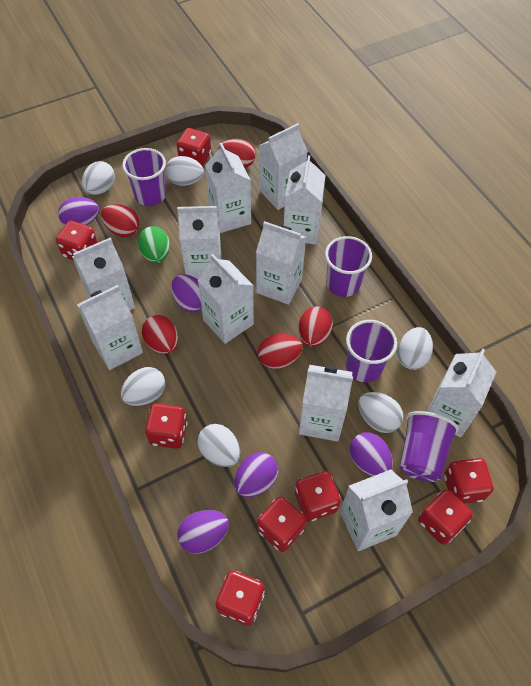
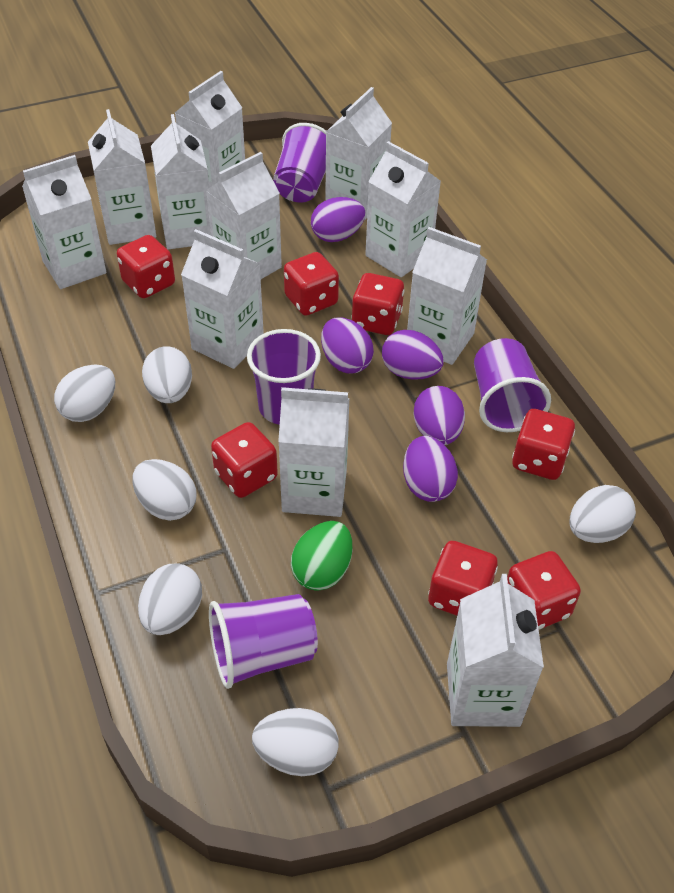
red dice: 8 -> 7
red egg: 5 -> 0

